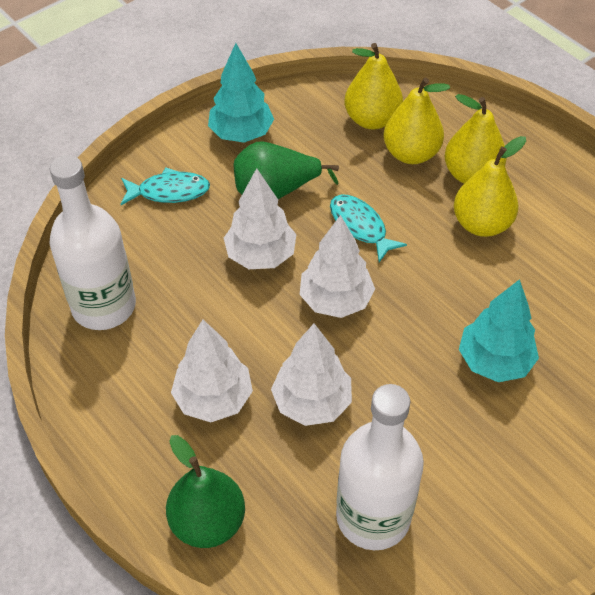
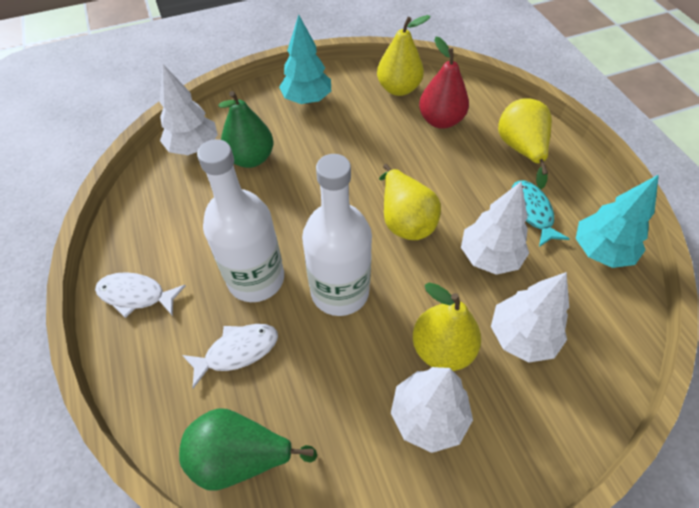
red pear: 0 -> 1
turquoise fish: 2 -> 1
white fish: 0 -> 2

